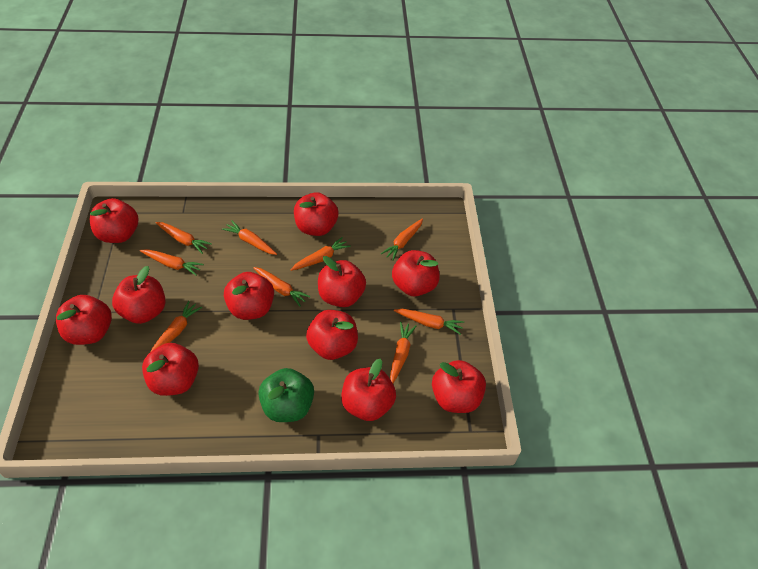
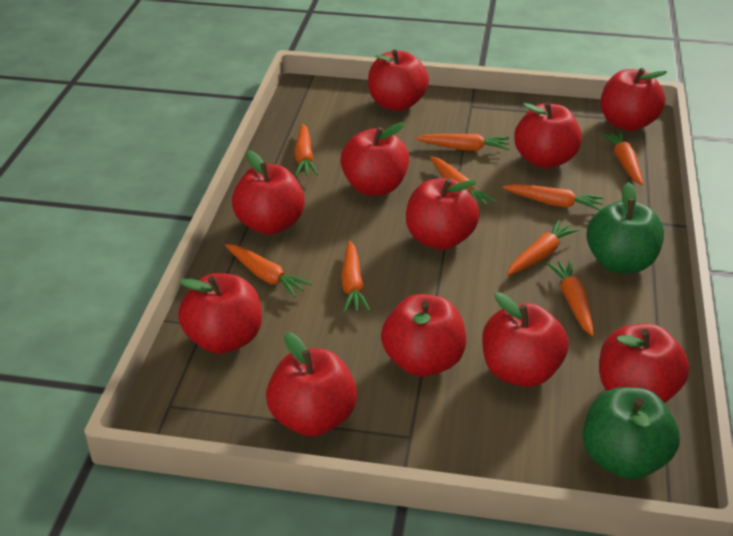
green apple: 1 -> 2

